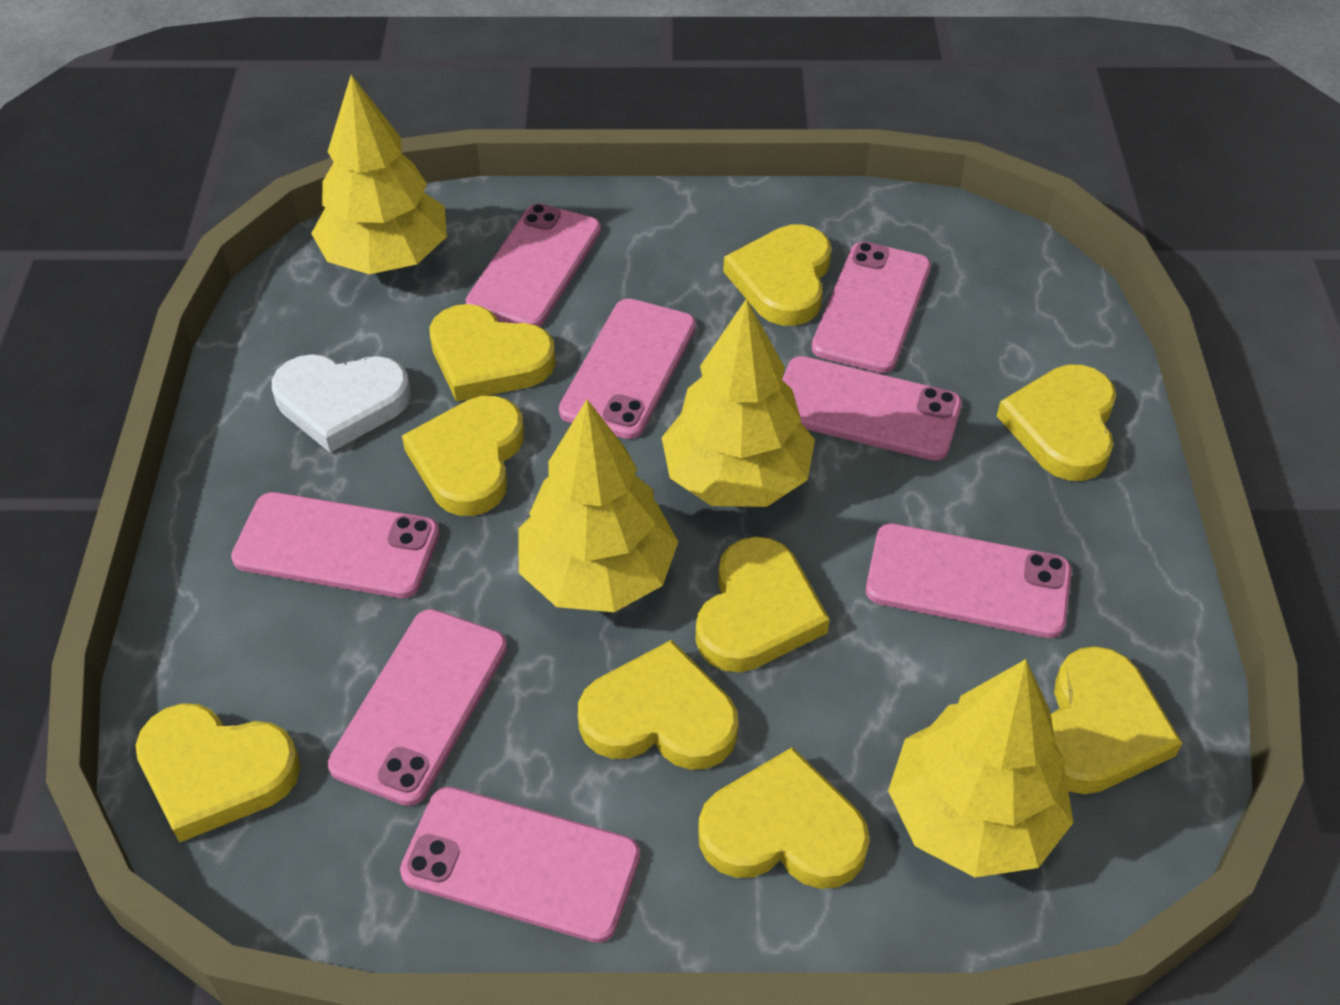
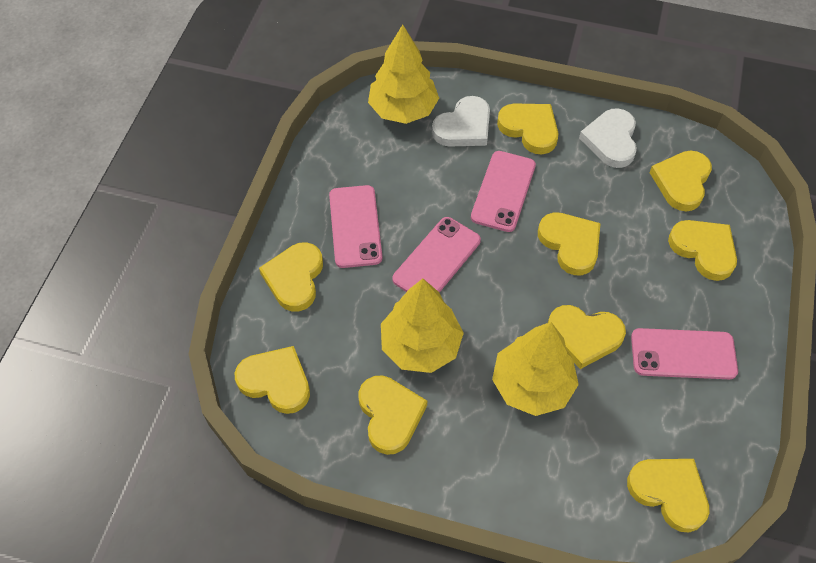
pink phone: 8 -> 4
white heart: 1 -> 2
yellow tree: 4 -> 3

